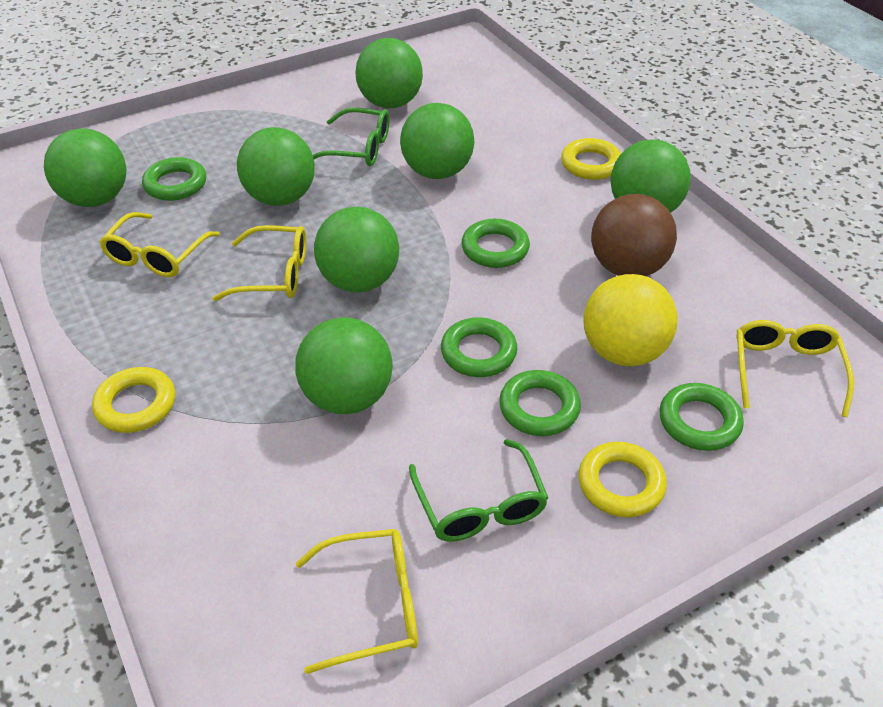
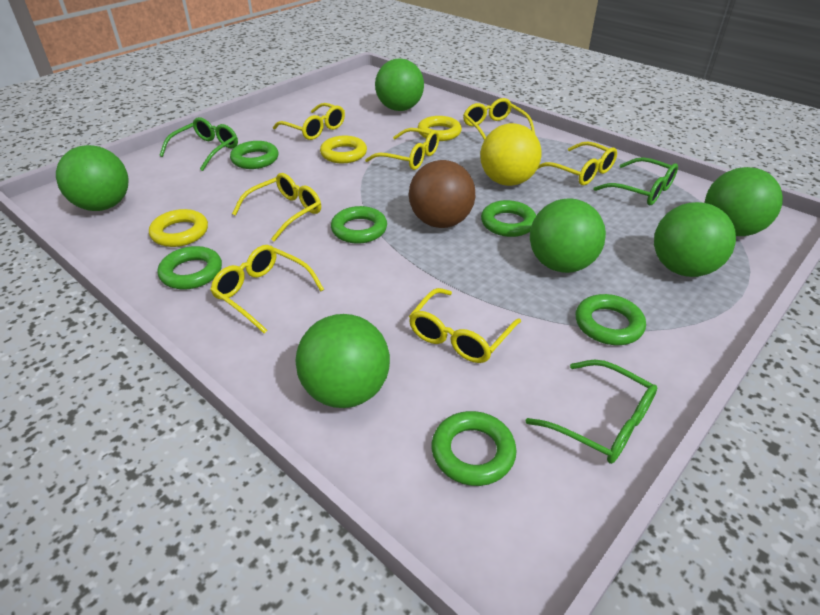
green ball: 7 -> 6
green glasses: 2 -> 3
green ring: 5 -> 6
yellow glasses: 4 -> 7

